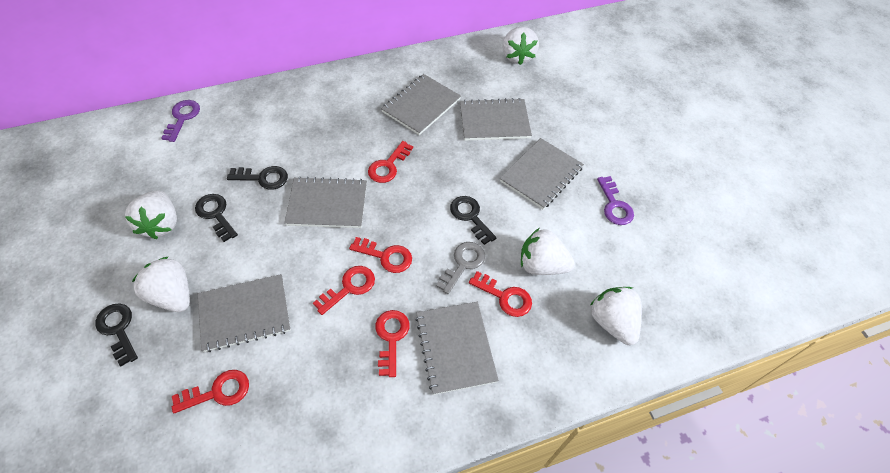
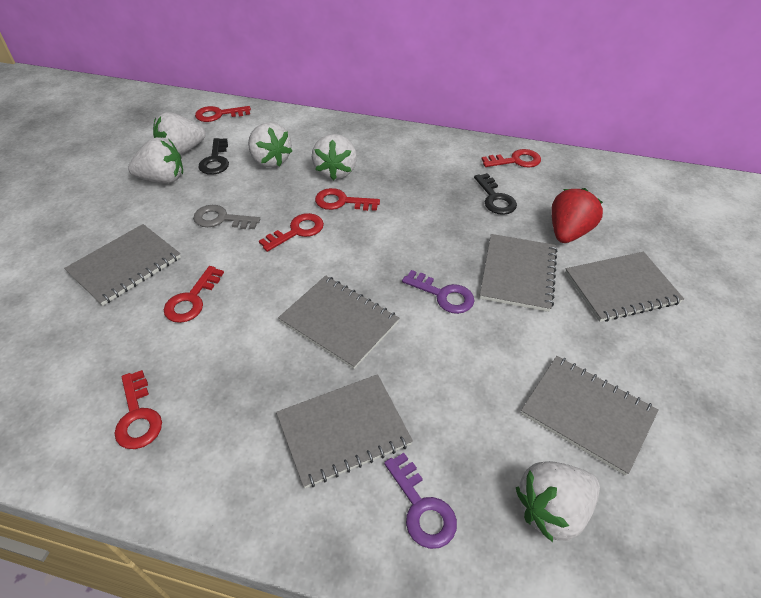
black key: 4 -> 2
red strawberry: 0 -> 1

